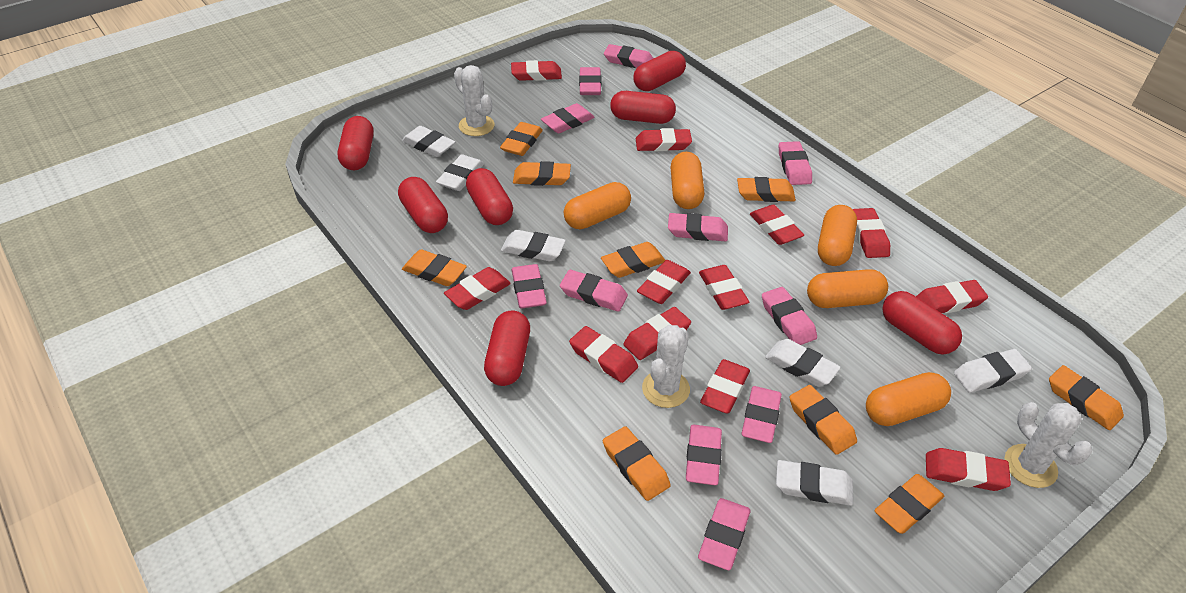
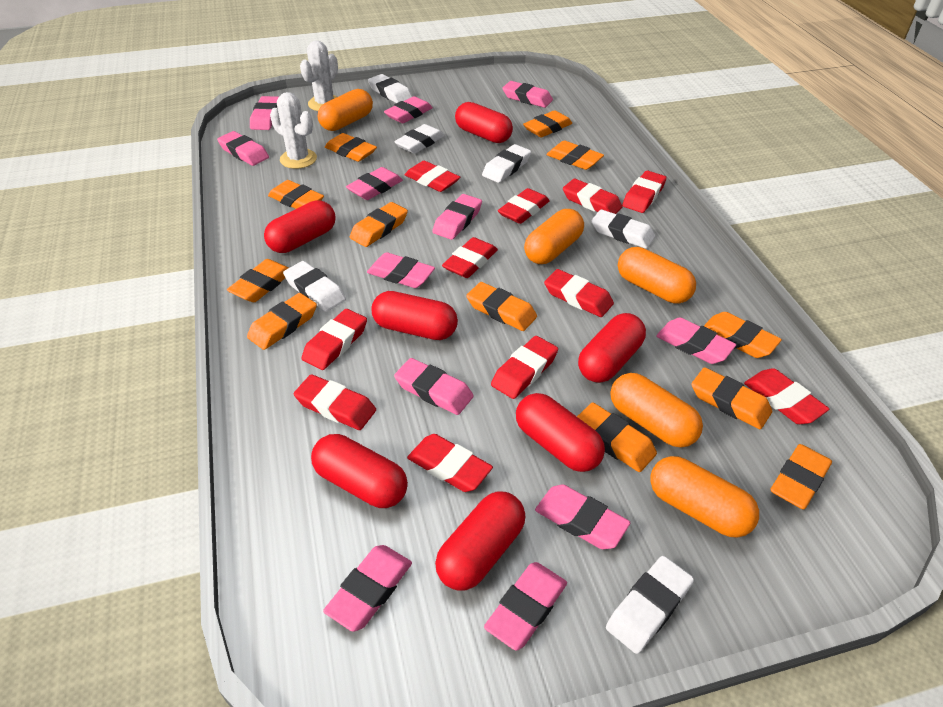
orange eraser: 9 -> 12
pink eraser: 11 -> 12
red eraser: 12 -> 11
white cactus: 3 -> 2

